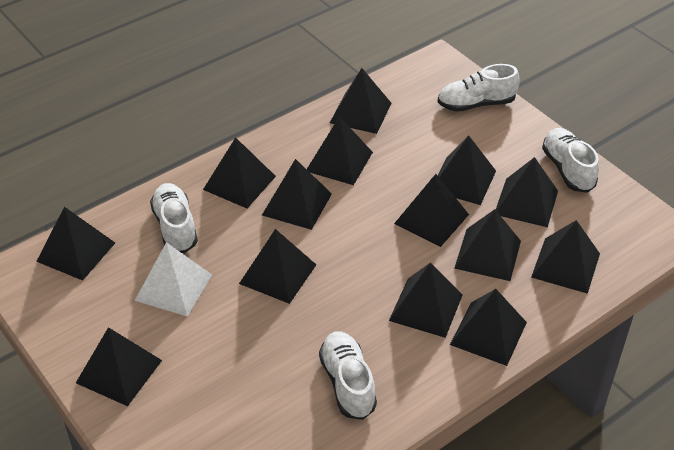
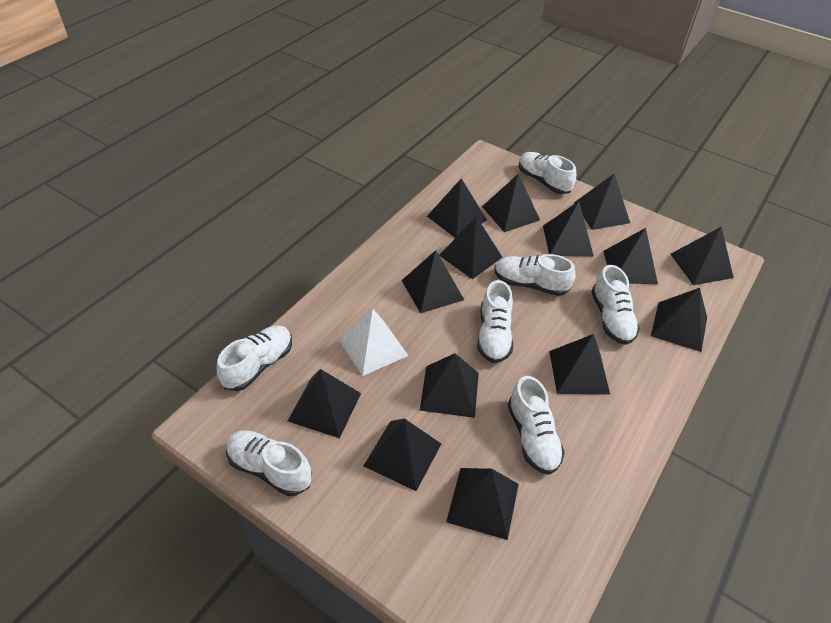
white shoe: 4 -> 7

